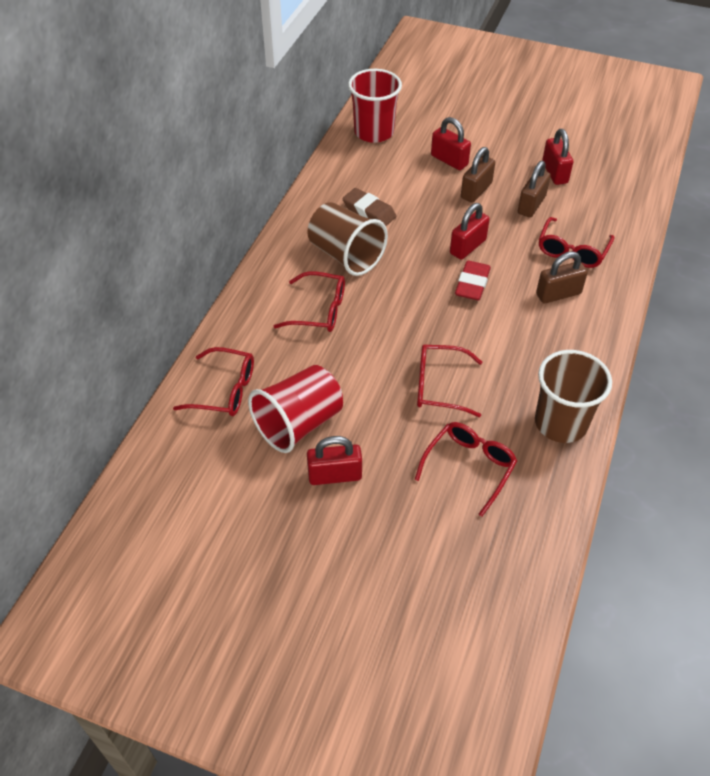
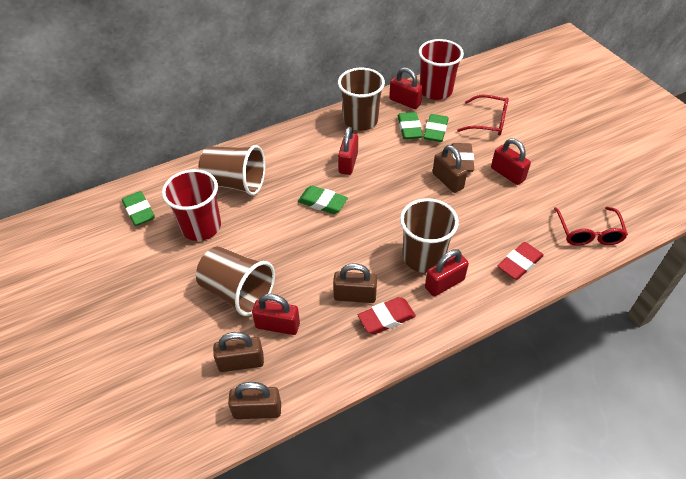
brown cup: 2 -> 4
brown padlock: 3 -> 4
green eraser: 0 -> 4
red eraser: 1 -> 2
red glasses: 5 -> 2
red padlock: 4 -> 5

